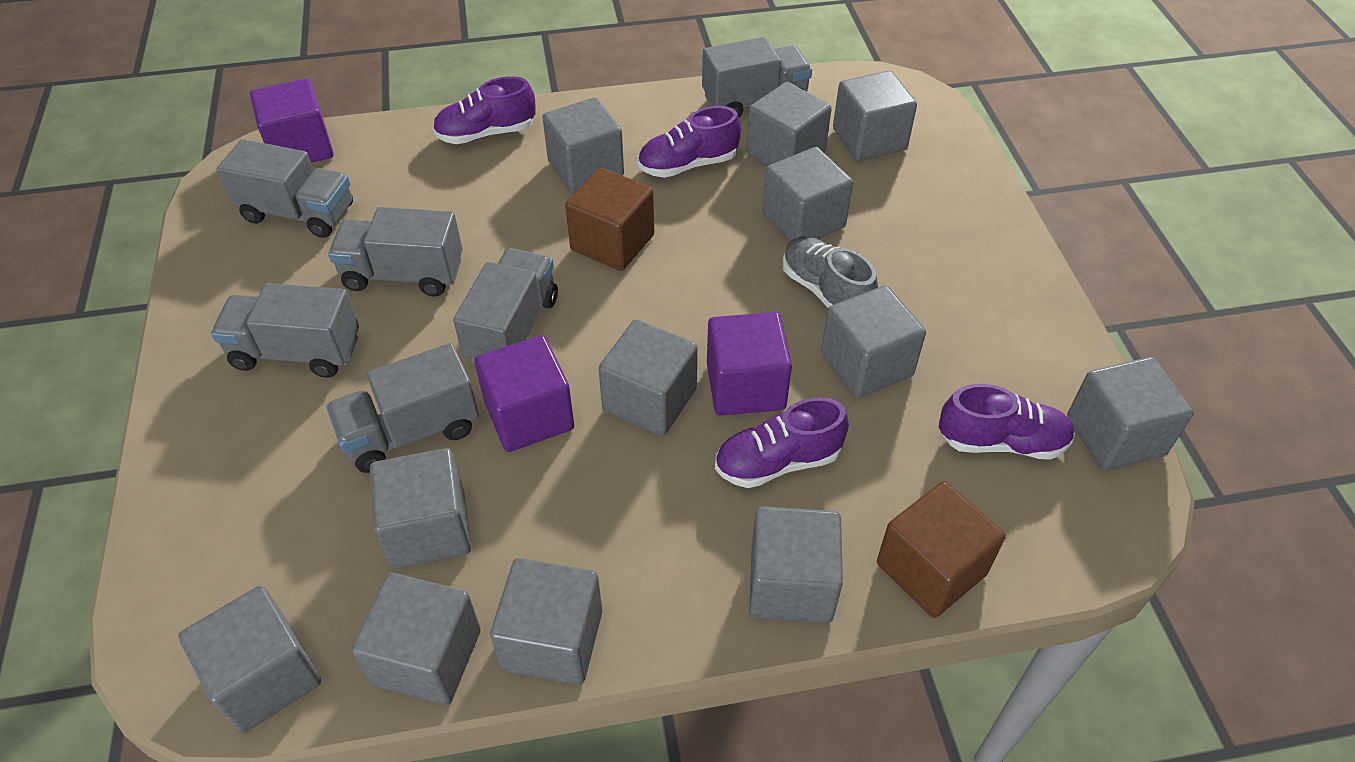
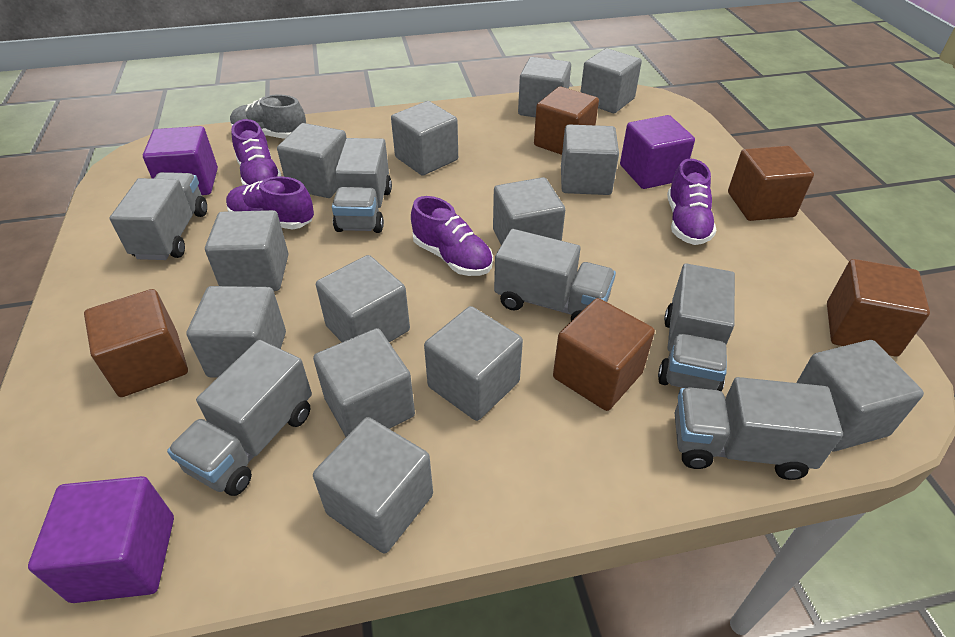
brown cube: 2 -> 5
grey cube: 12 -> 13

